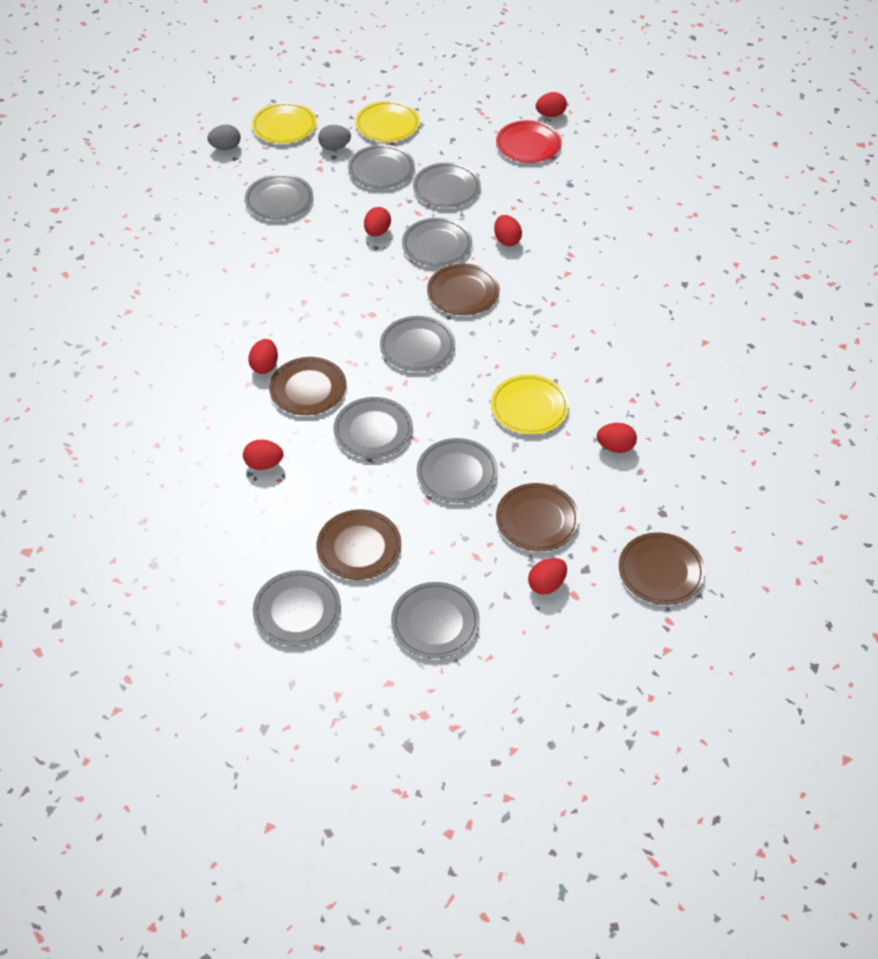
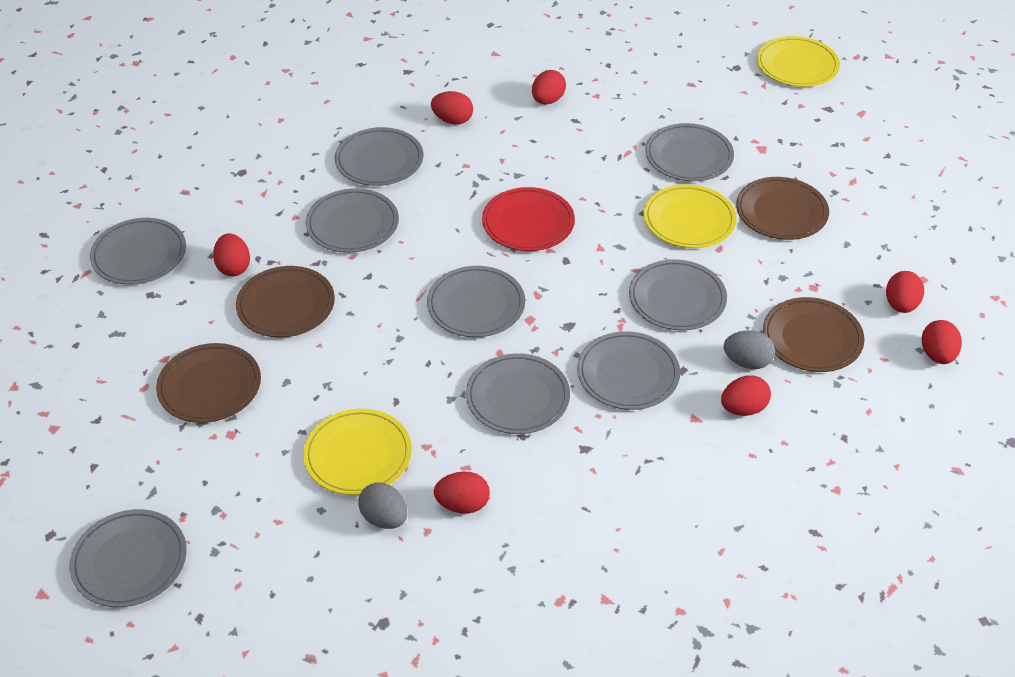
brown plate: 5 -> 4

